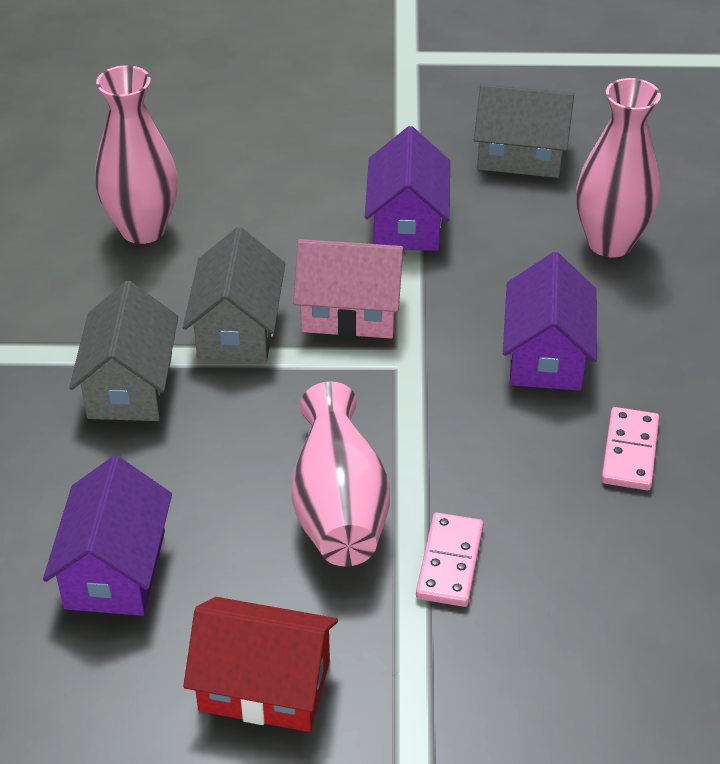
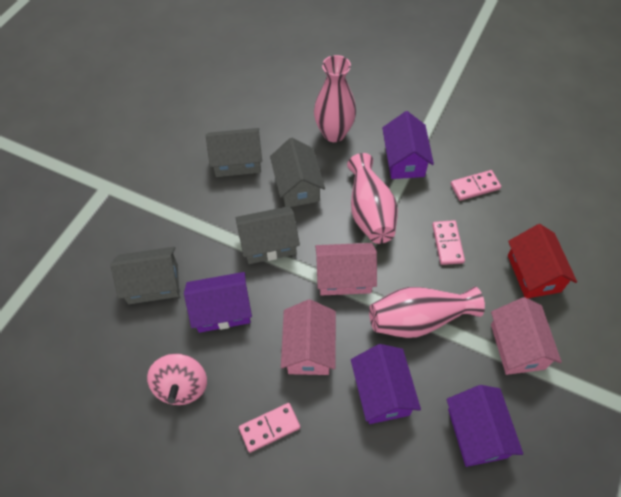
grey house: 3 -> 4
pink domino: 2 -> 3
pink house: 1 -> 3
pink spinning top: 0 -> 1
purple house: 3 -> 4

